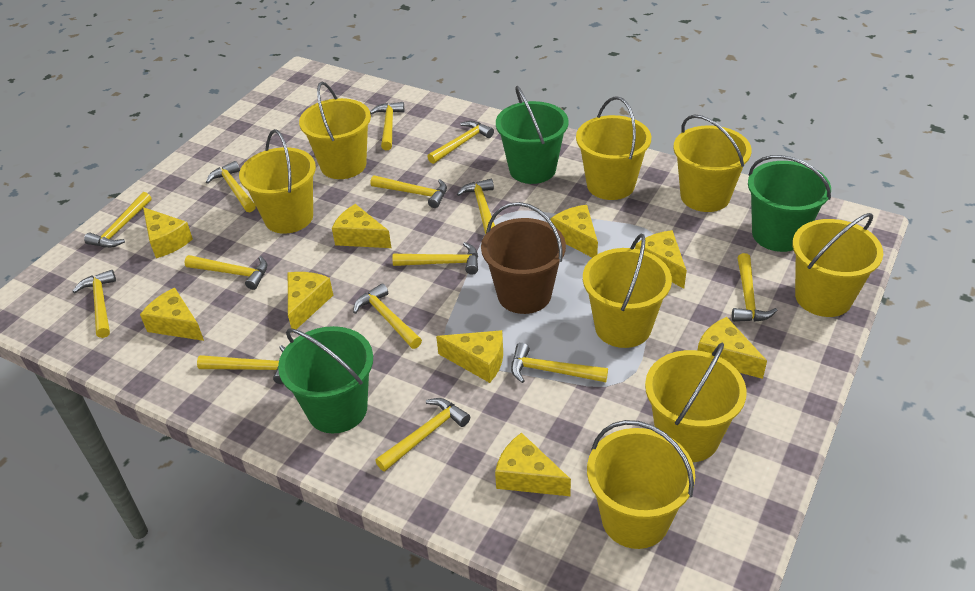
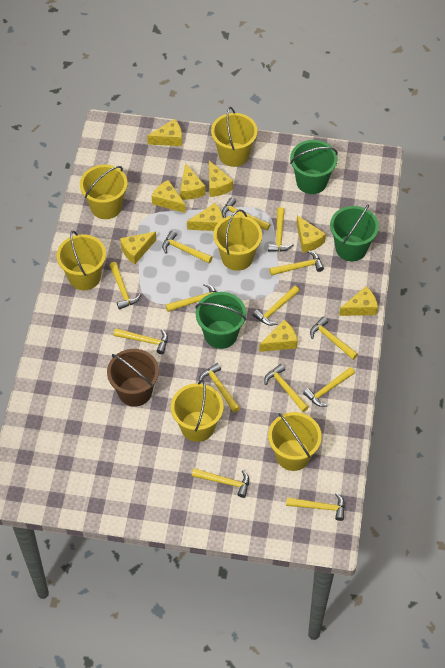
yellow bucket: 8 -> 6

